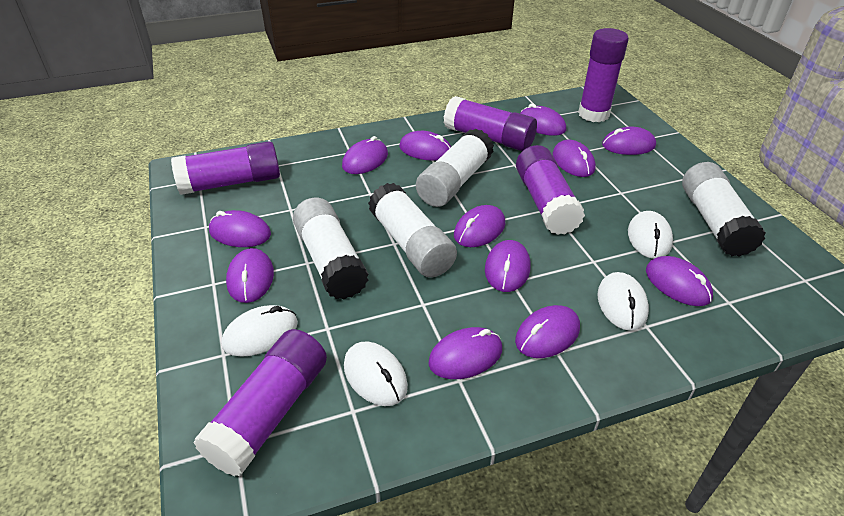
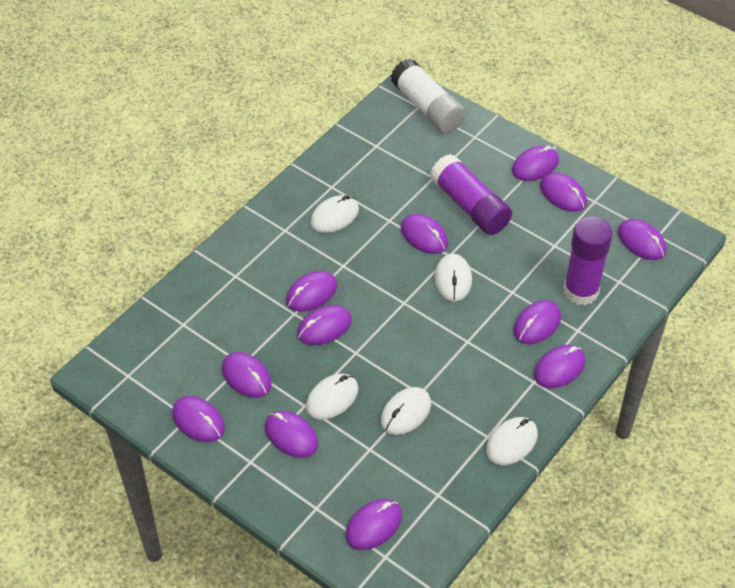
purple glue stick: 5 -> 2
white glue stick: 4 -> 1
white mouse: 4 -> 5

